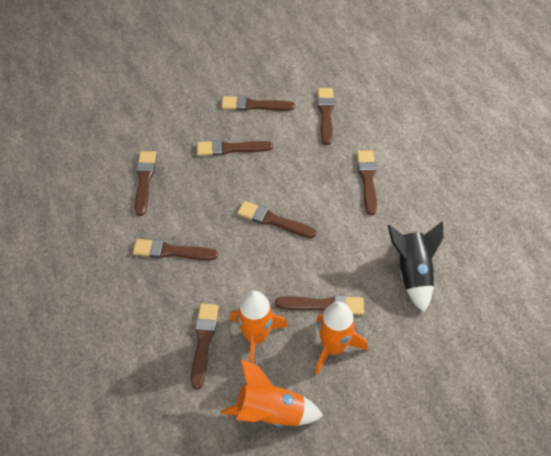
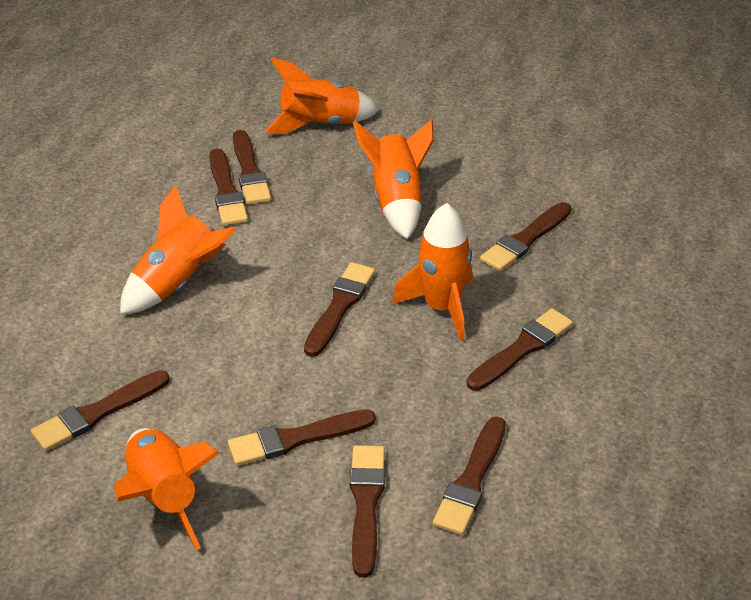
black rocket: 1 -> 0
orange rocket: 3 -> 5

